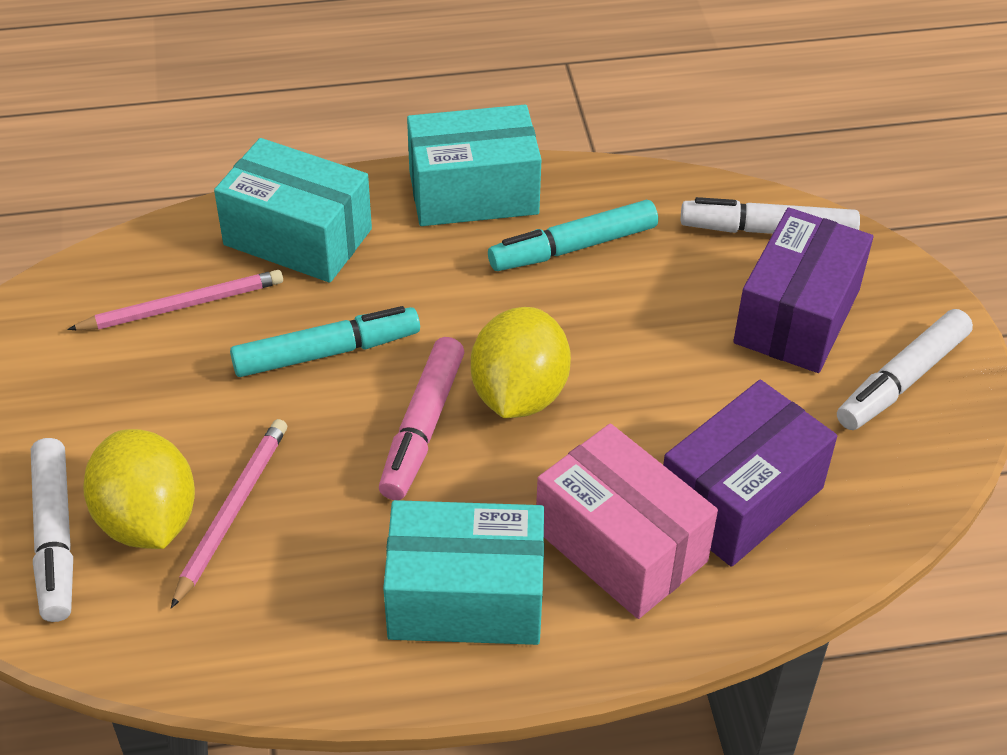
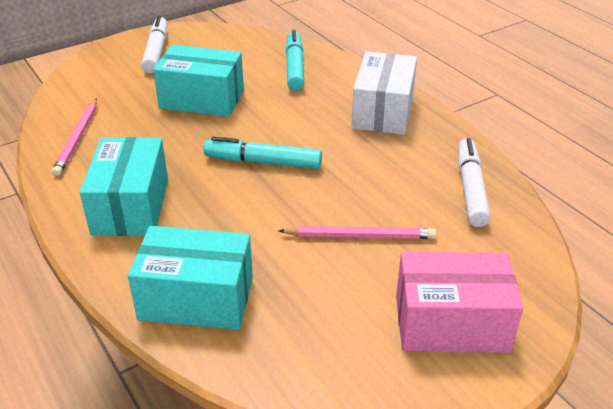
pink marker: 1 -> 0
purple box: 2 -> 0
white box: 0 -> 1
white marker: 3 -> 2
yellow lemon: 2 -> 0

